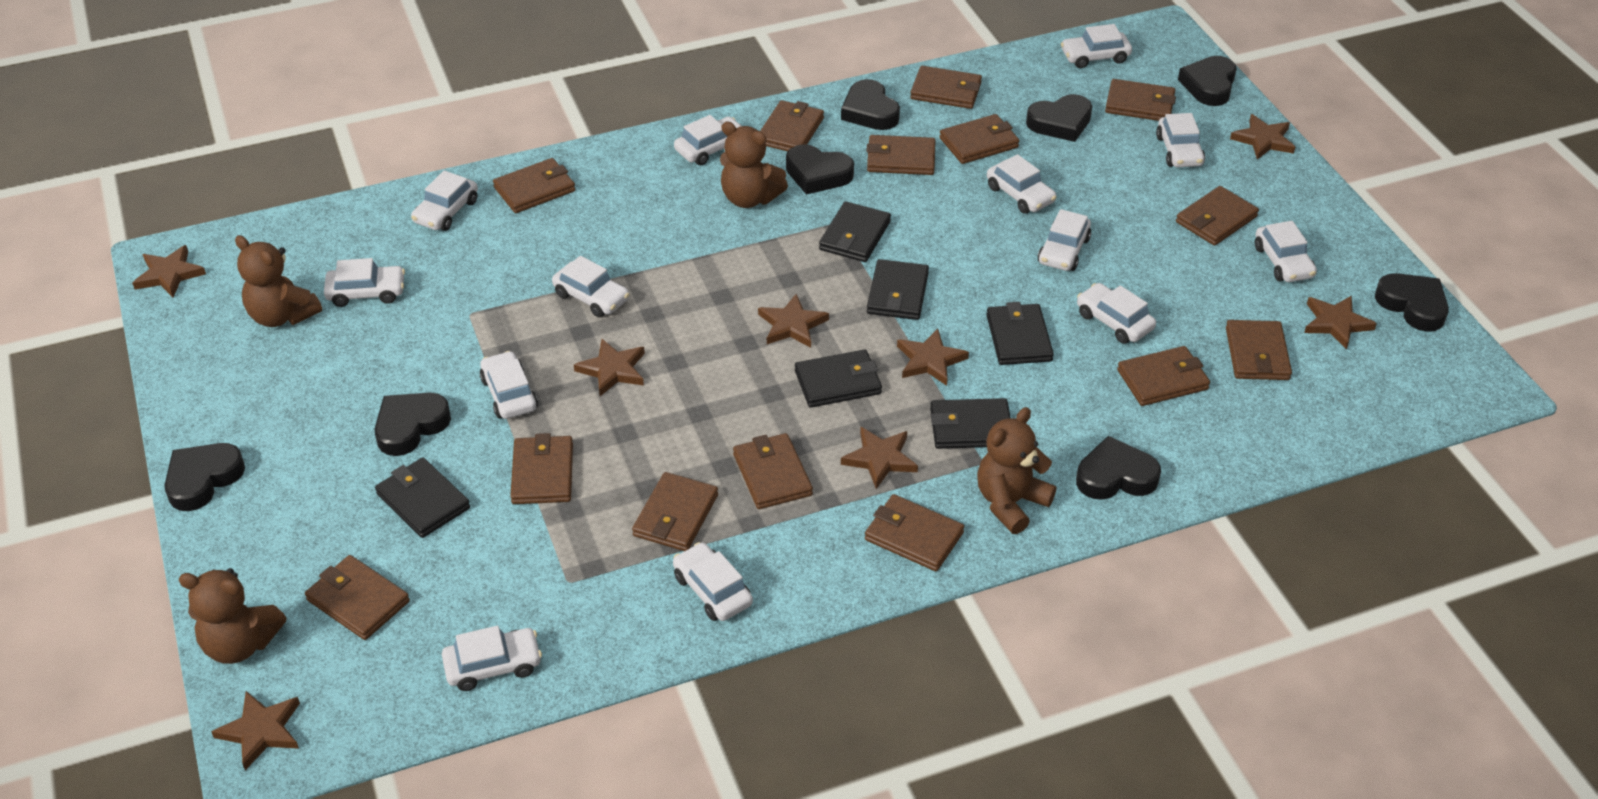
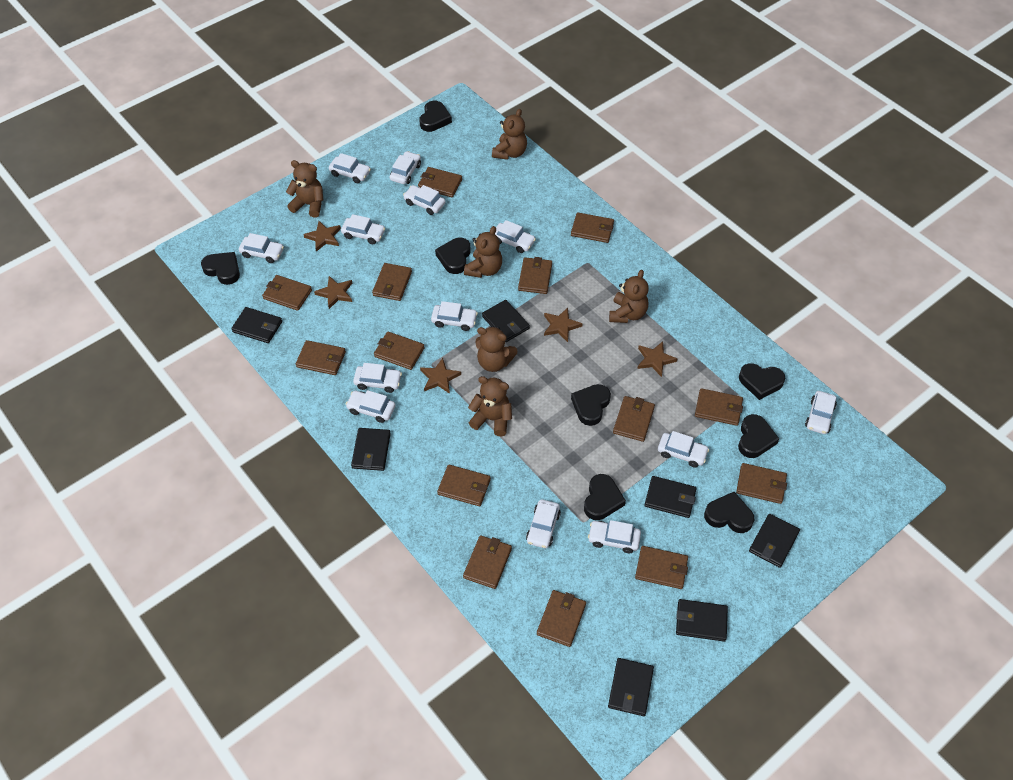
black wallet: 6 -> 7
brown star: 8 -> 5
brown teddy bear: 4 -> 6

